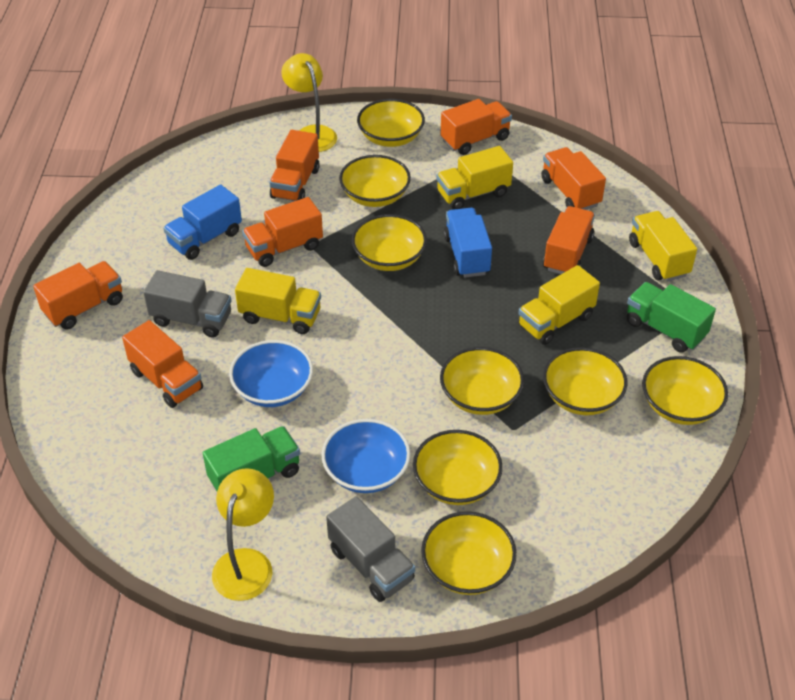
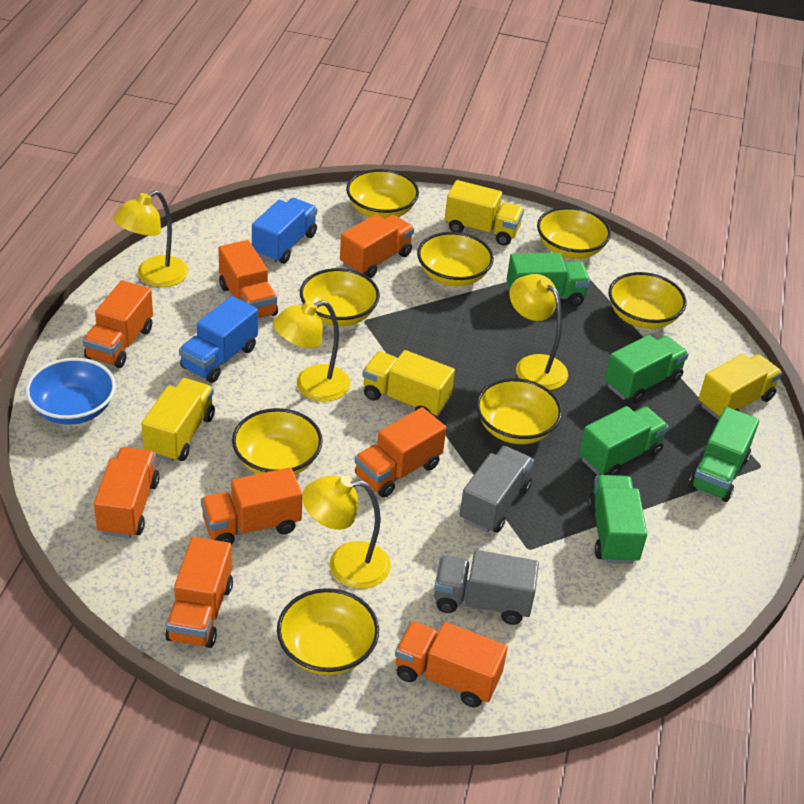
blue bowl: 2 -> 1
green truck: 2 -> 5
orange truck: 7 -> 8
yellow lamp: 2 -> 4

